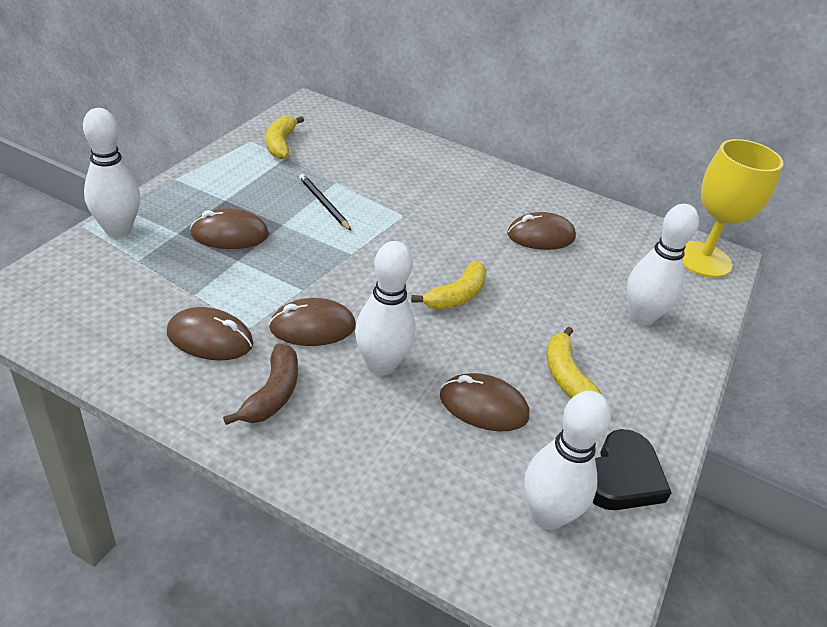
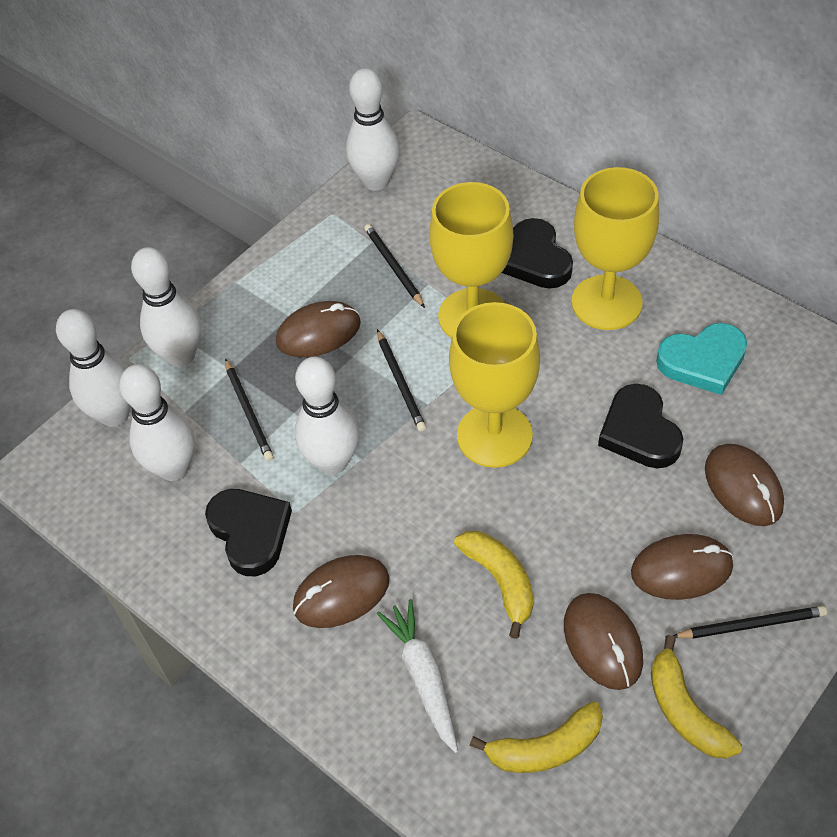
black heart: 1 -> 3
black pencil: 1 -> 4
brown banana: 1 -> 0
turquoise heart: 0 -> 1
white bowling pin: 4 -> 5
white carrot: 0 -> 1
yellow goblet: 1 -> 3

